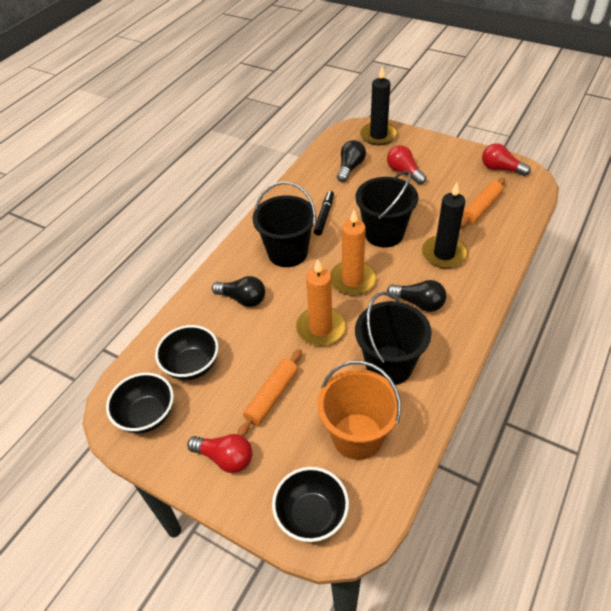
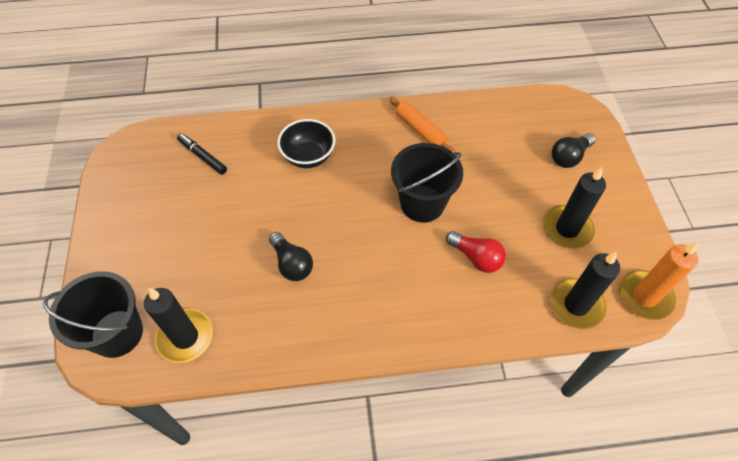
black bowl: 3 -> 1
black bucket: 3 -> 2
black candle: 2 -> 3
black light bulb: 3 -> 2
orange bucket: 1 -> 0
orange candle: 2 -> 1
orange rolling pin: 2 -> 1
red light bulb: 3 -> 1

